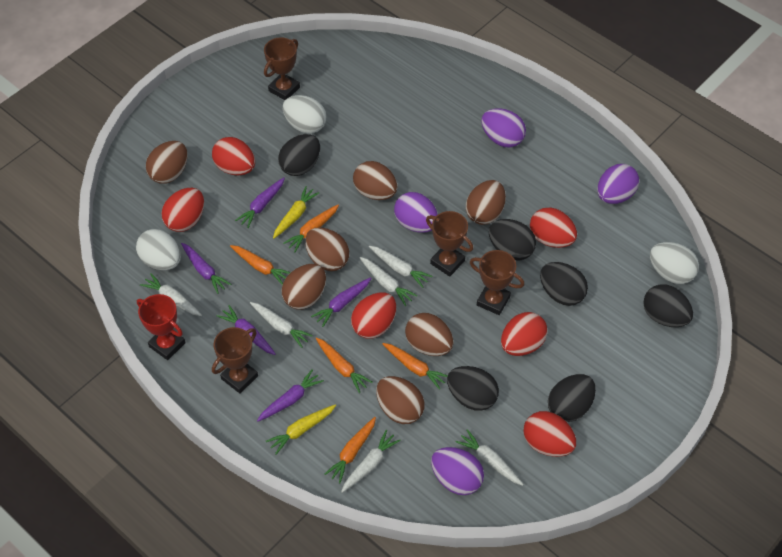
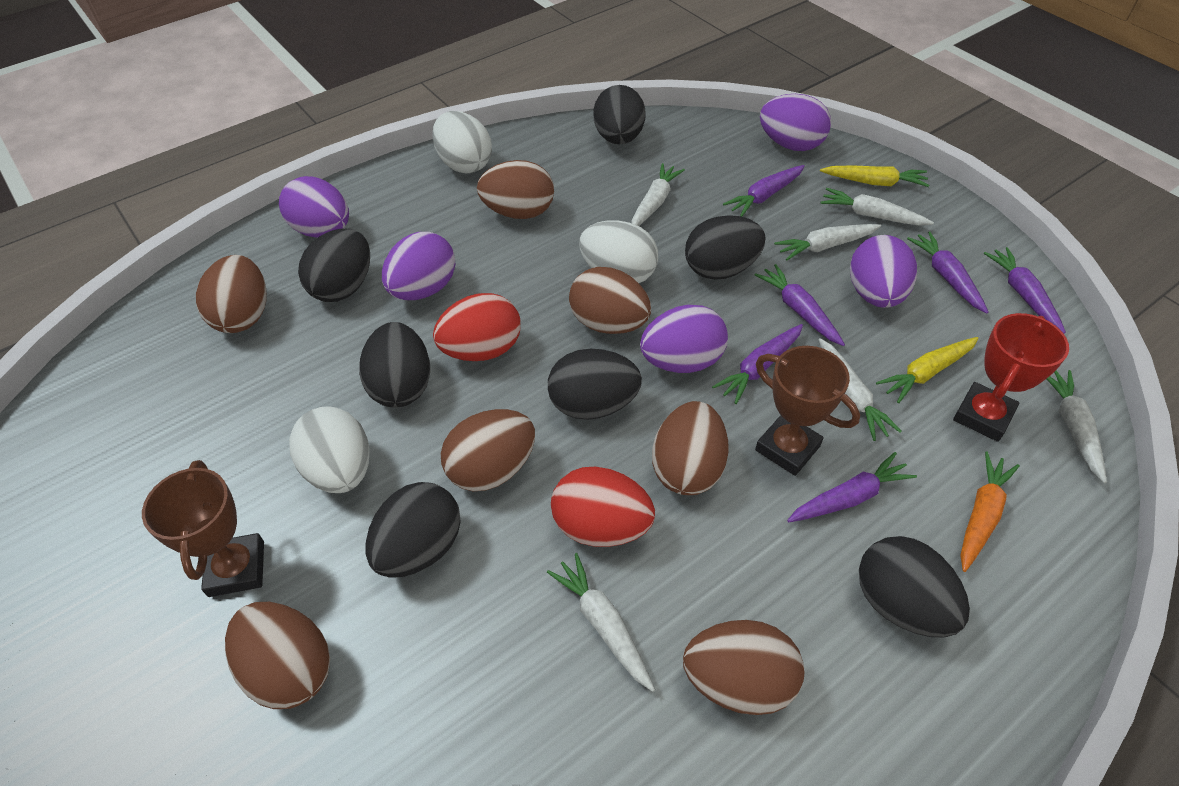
black egg: 6 -> 7
brown trophy: 4 -> 2
orange carrot: 5 -> 1
purple carrot: 5 -> 6
purple egg: 4 -> 5
red egg: 6 -> 2

